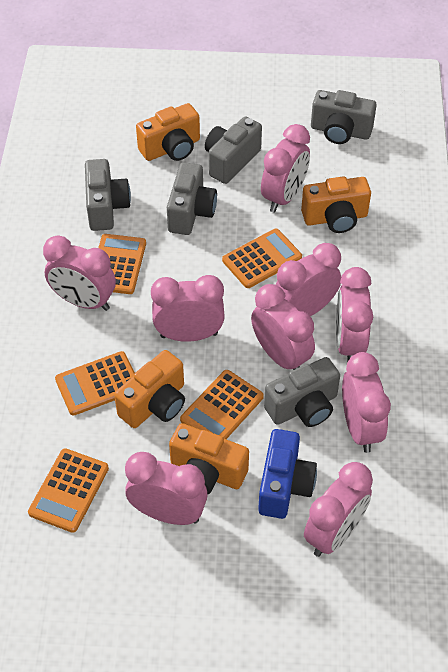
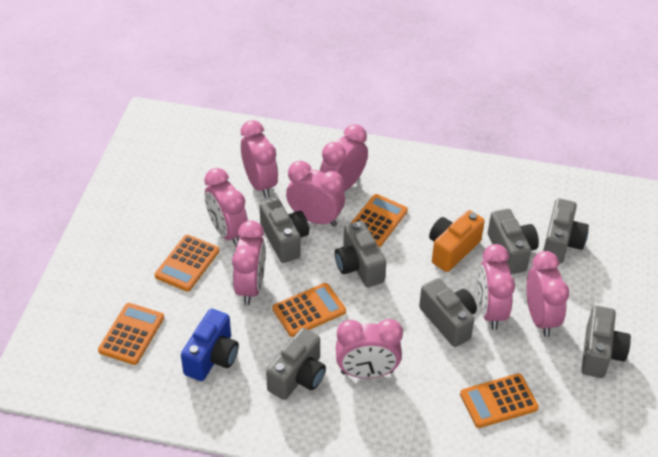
grey camera: 5 -> 7
orange camera: 4 -> 1
pink clock: 9 -> 8

